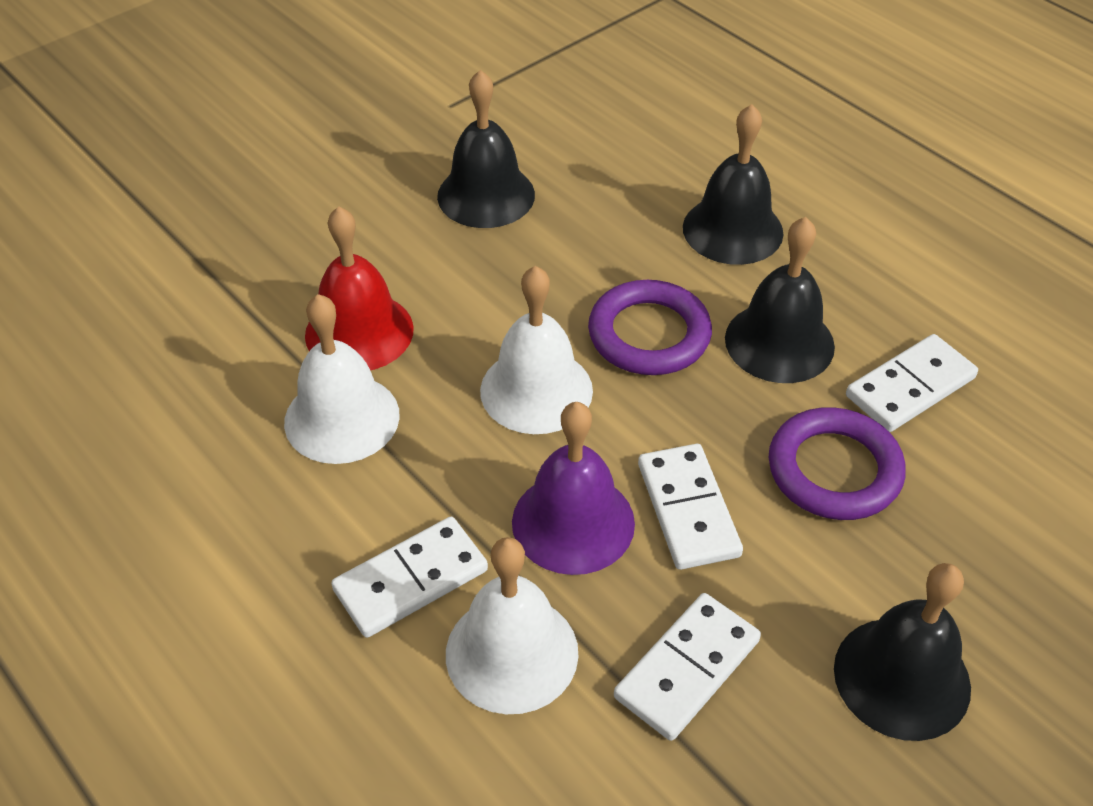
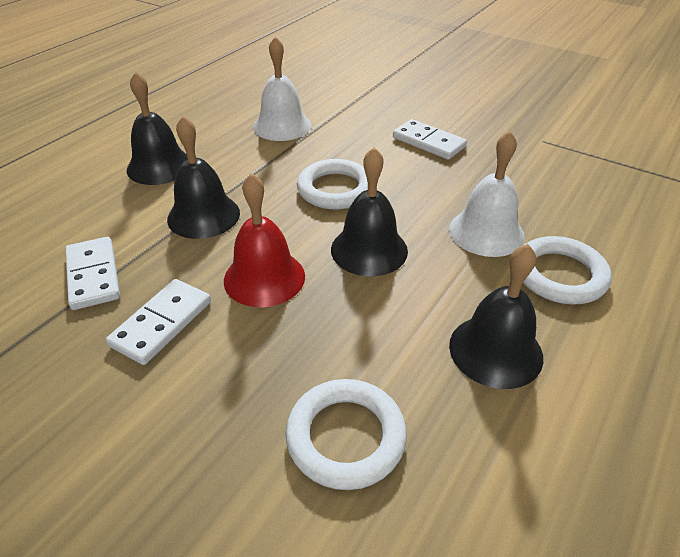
purple bell: 1 -> 0
purple ring: 2 -> 0
white bell: 3 -> 2
white domino: 4 -> 3
white ring: 0 -> 3

